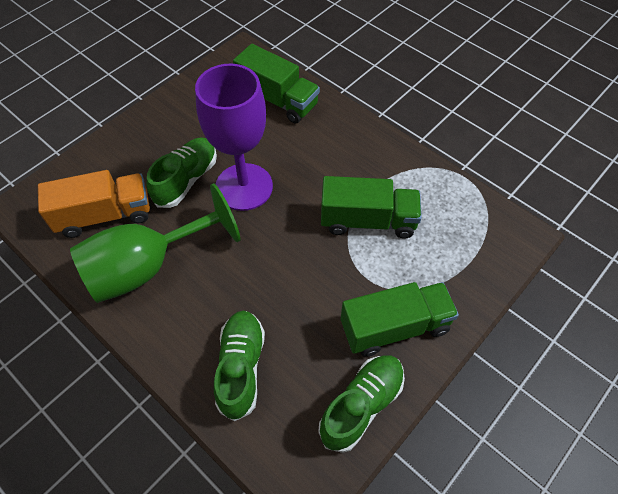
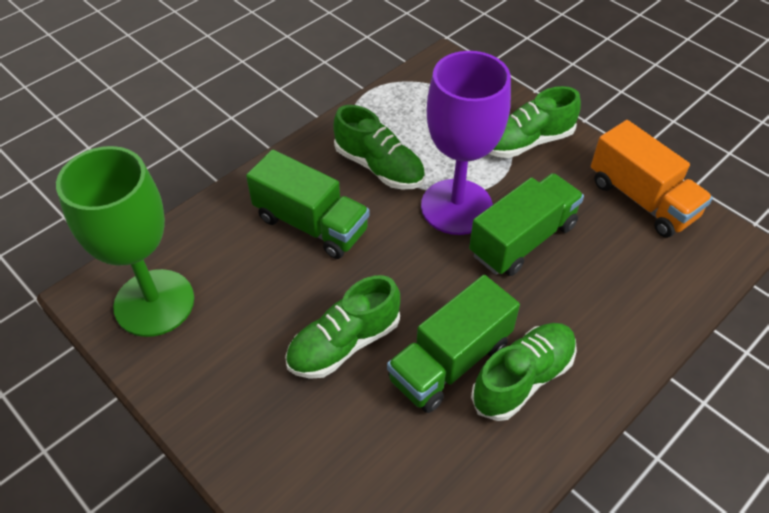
green shoe: 3 -> 4

